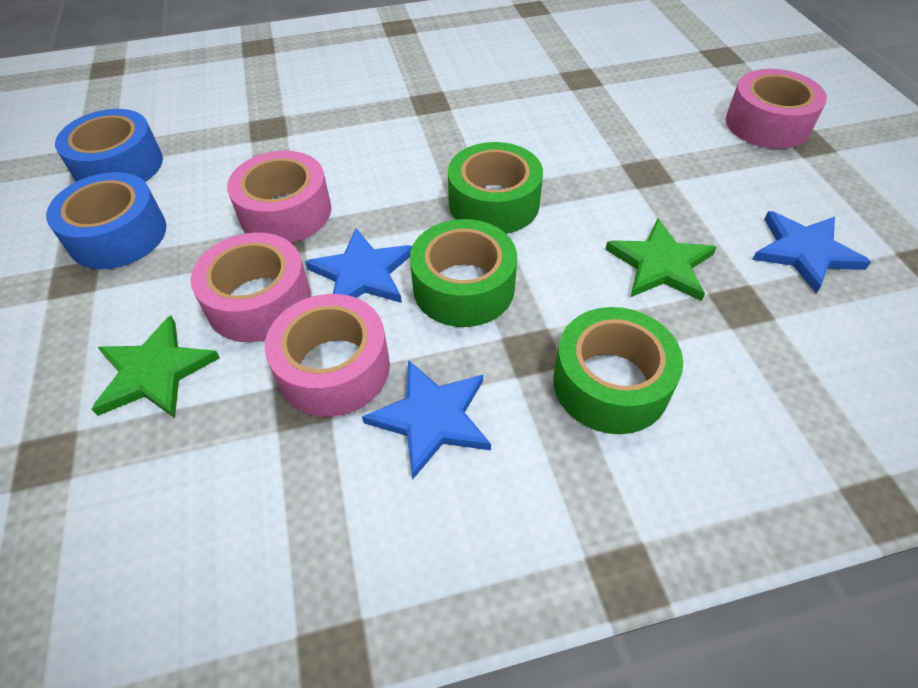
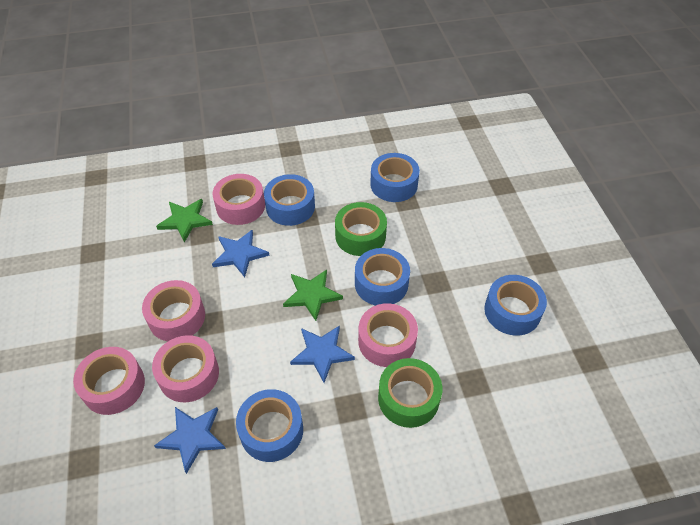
blue tape: 2 -> 5
green tape: 3 -> 2
pink tape: 4 -> 5

